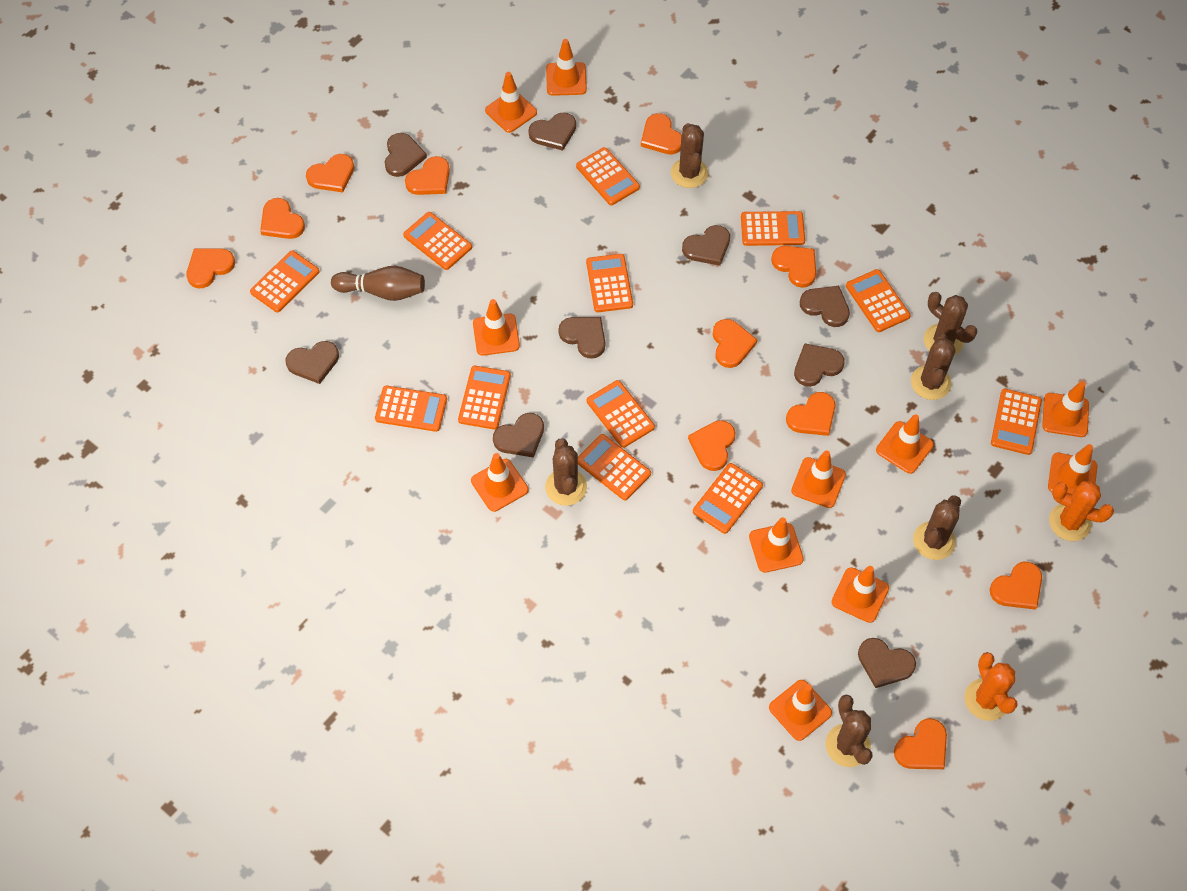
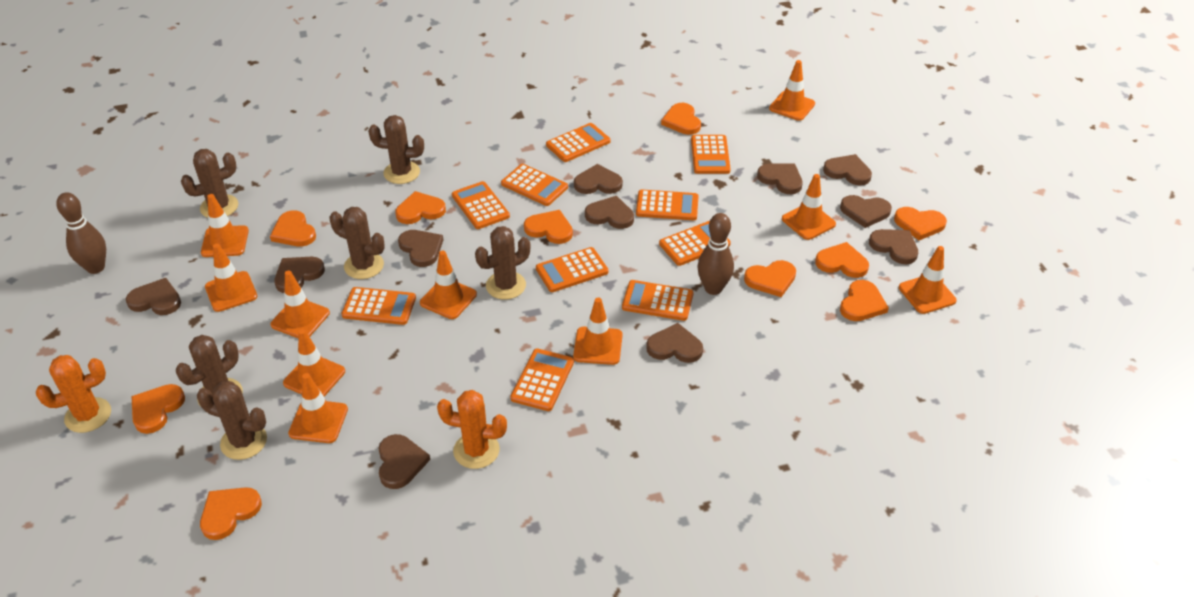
brown bowling pin: 1 -> 2
brown heart: 9 -> 11
orange calculator: 12 -> 10
orange heart: 11 -> 10
orange traffic cone: 11 -> 10

